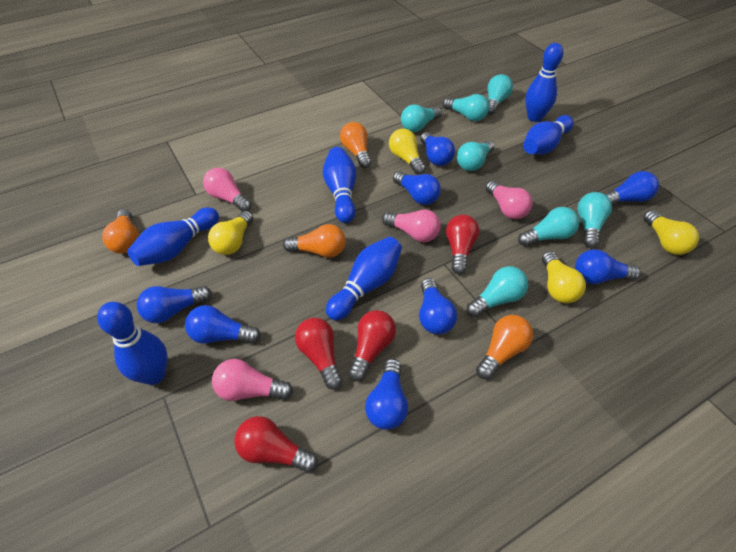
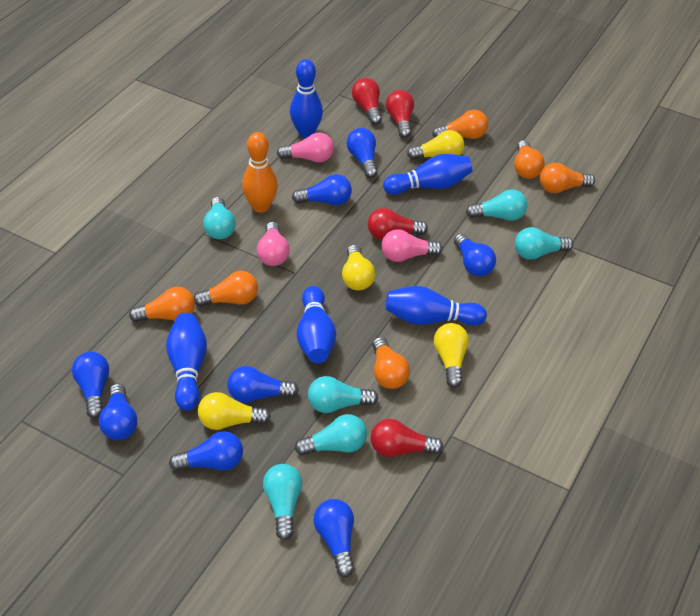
blue bowling pin: 6 -> 5
orange bowling pin: 0 -> 1
orange light bulb: 4 -> 6
pink light bulb: 4 -> 3
turquoise light bulb: 7 -> 6

